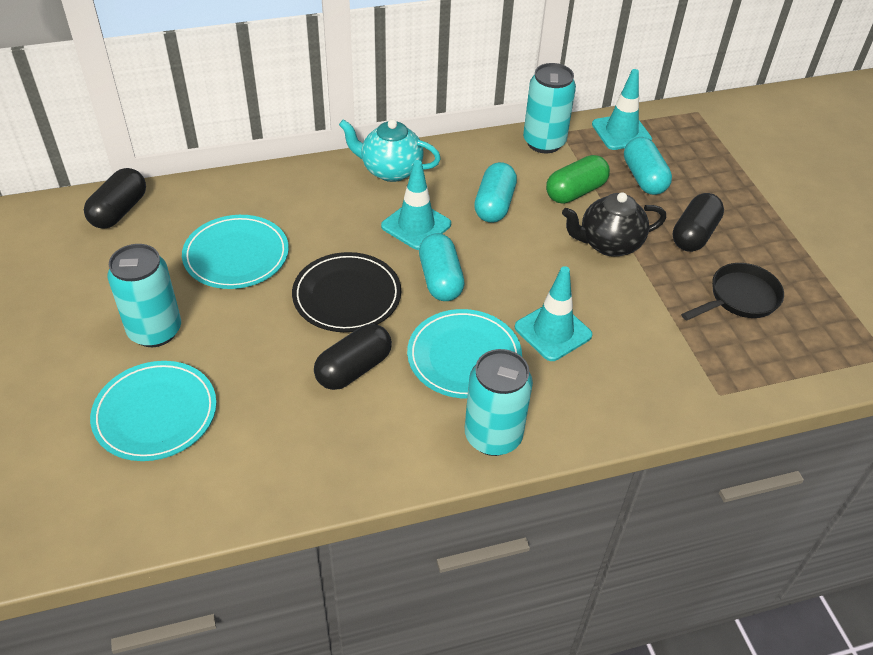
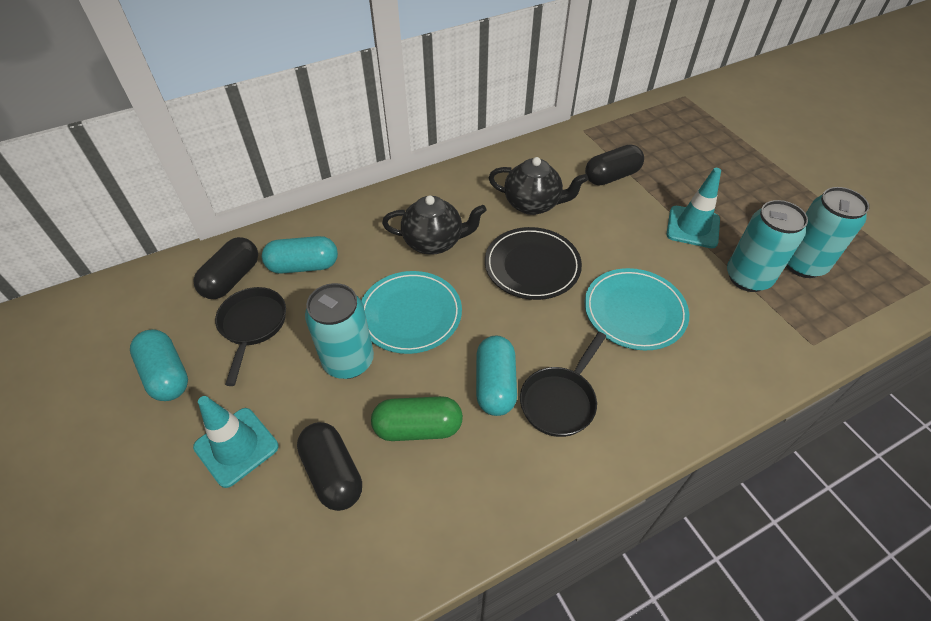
black pan: 1 -> 2
black teapot: 1 -> 2
turquoise plate: 3 -> 2
turquoise teapot: 1 -> 0
turquoise traffic cone: 3 -> 2

